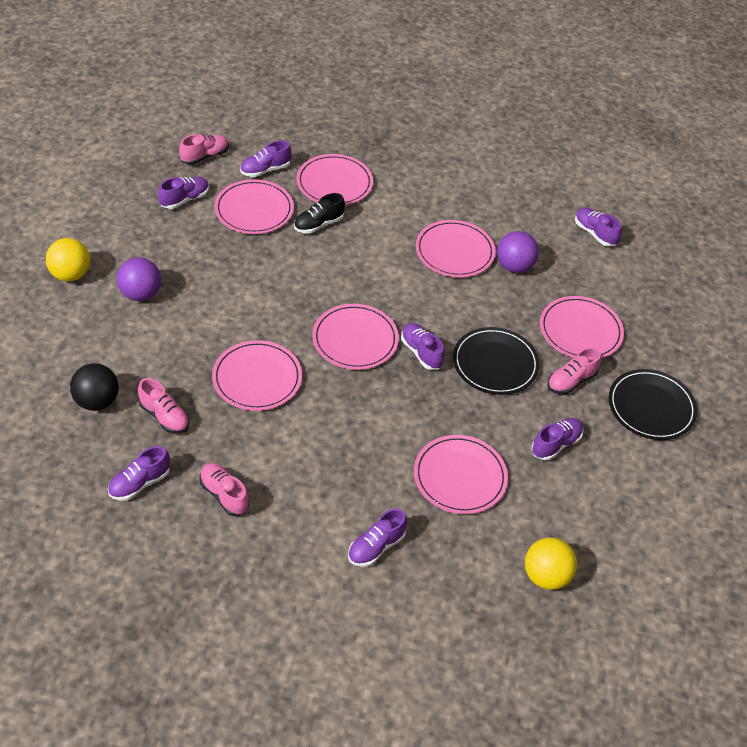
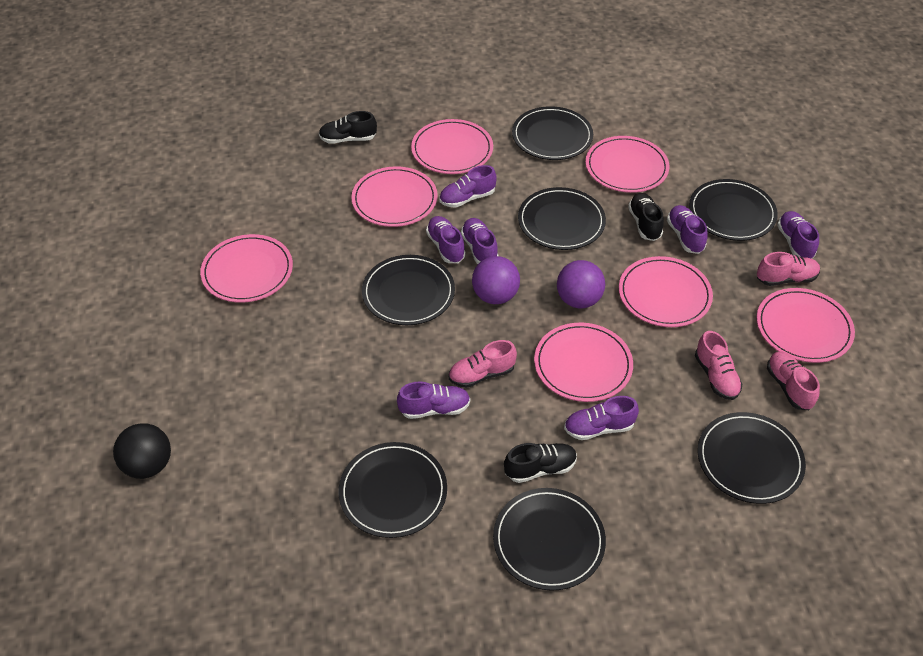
black plate: 2 -> 7
black shoe: 1 -> 3
yellow ball: 2 -> 0

